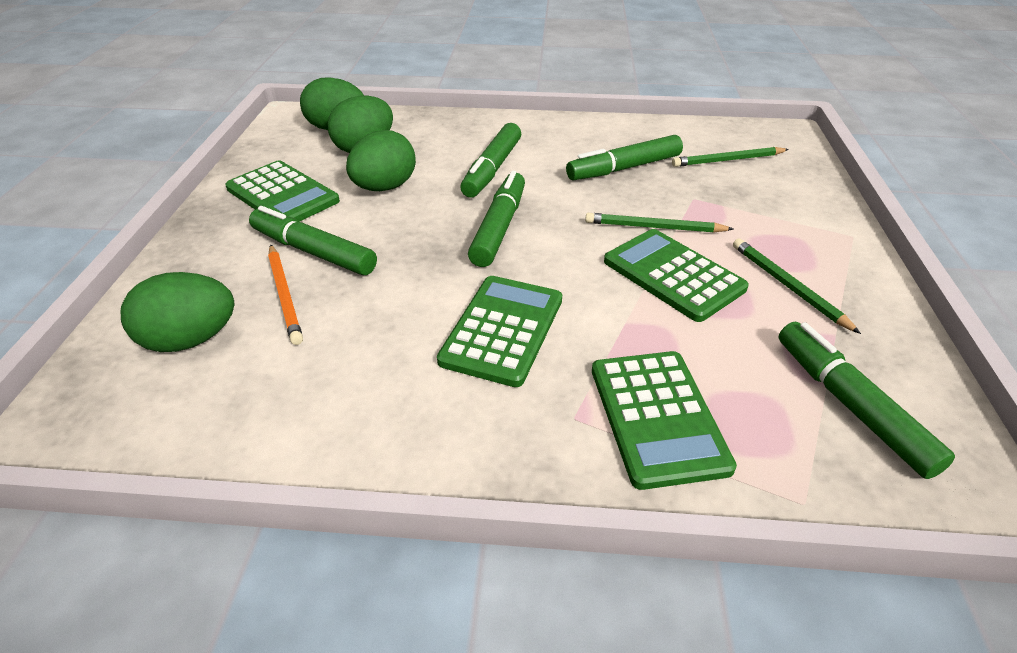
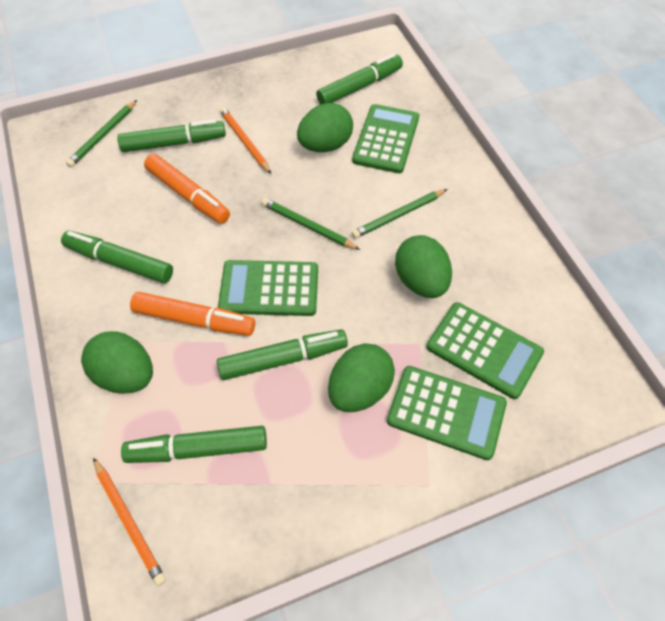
orange marker: 0 -> 2
orange pencil: 1 -> 2

